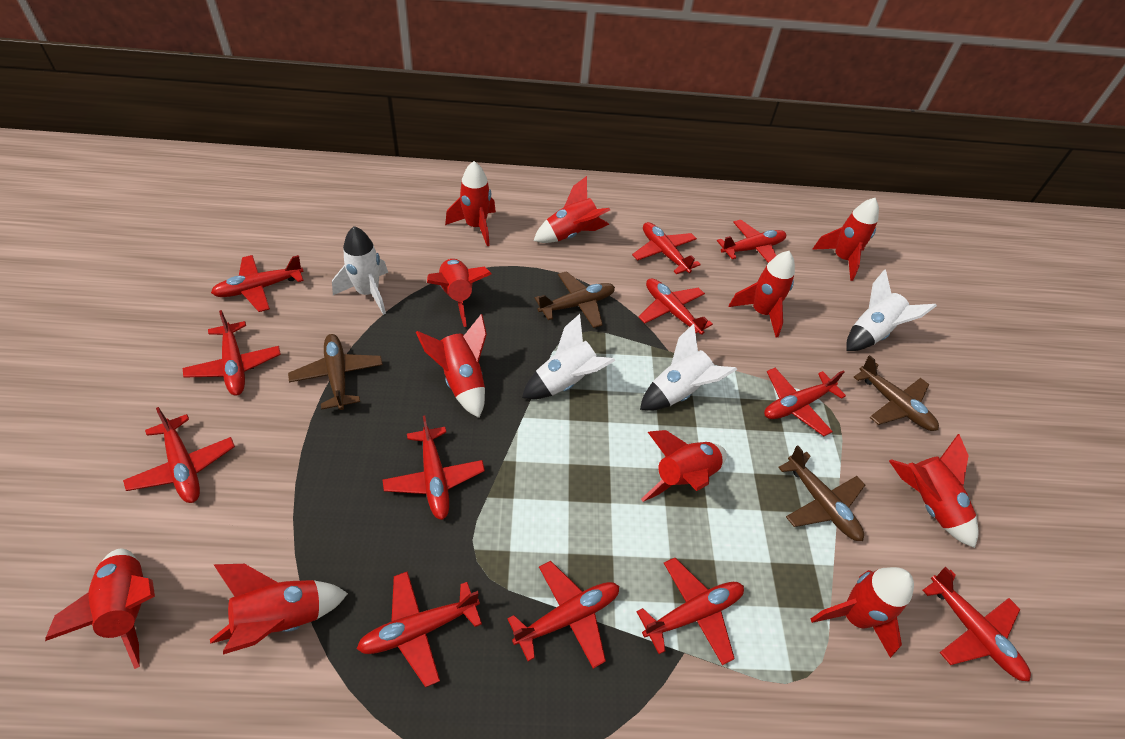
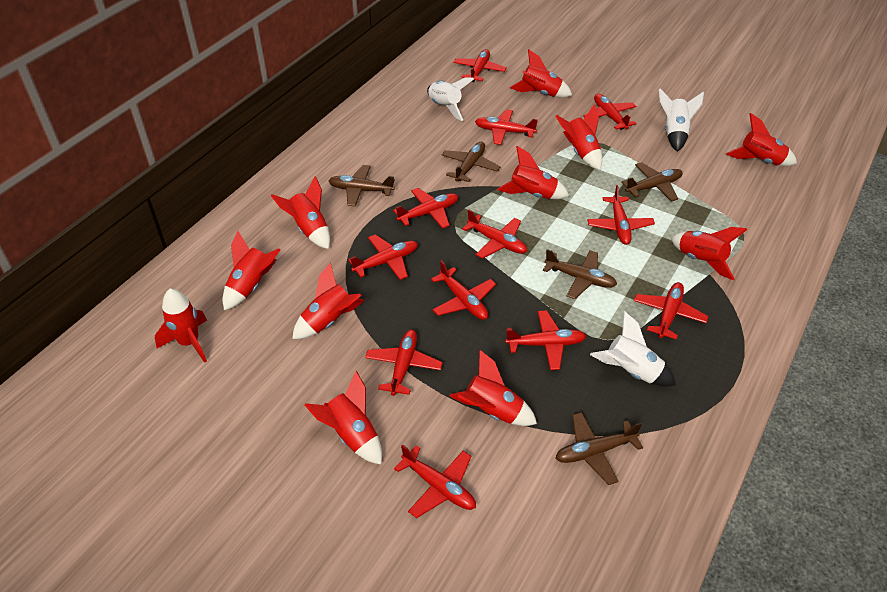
brown plane: 4 -> 5
white rocket: 4 -> 3

